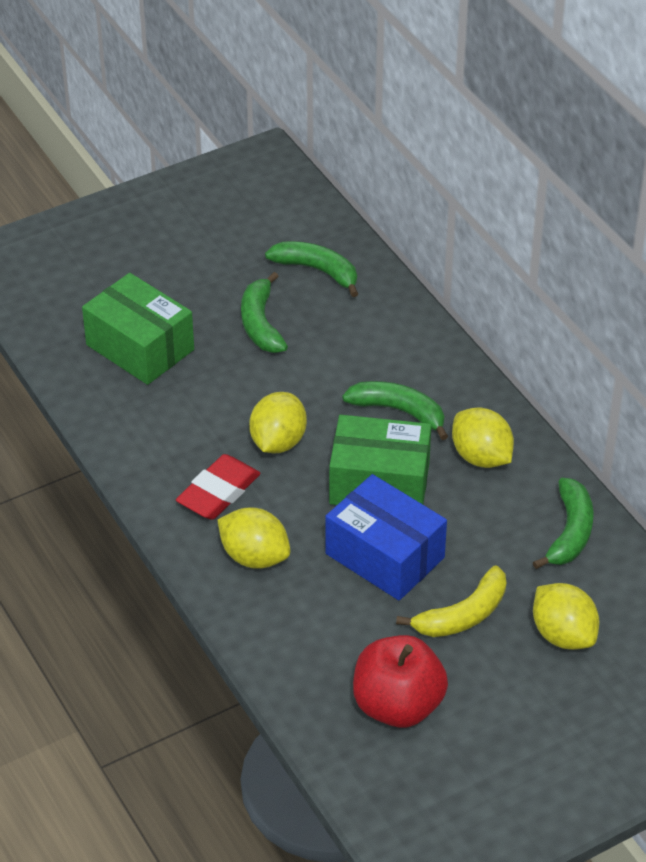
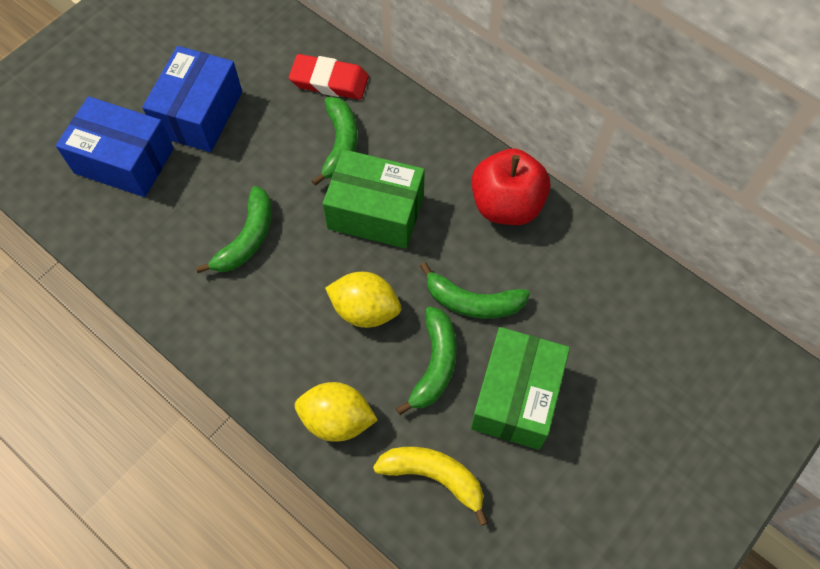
blue box: 1 -> 2
yellow lemon: 4 -> 2

